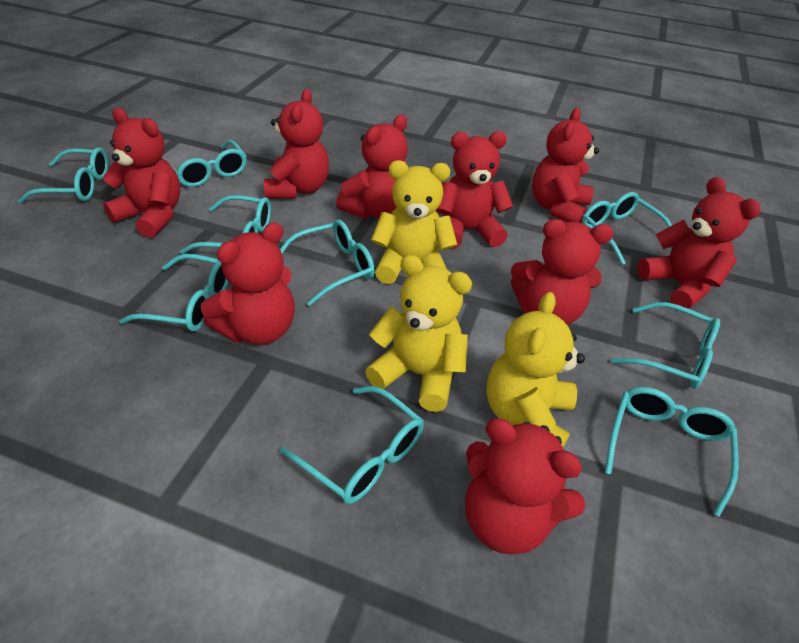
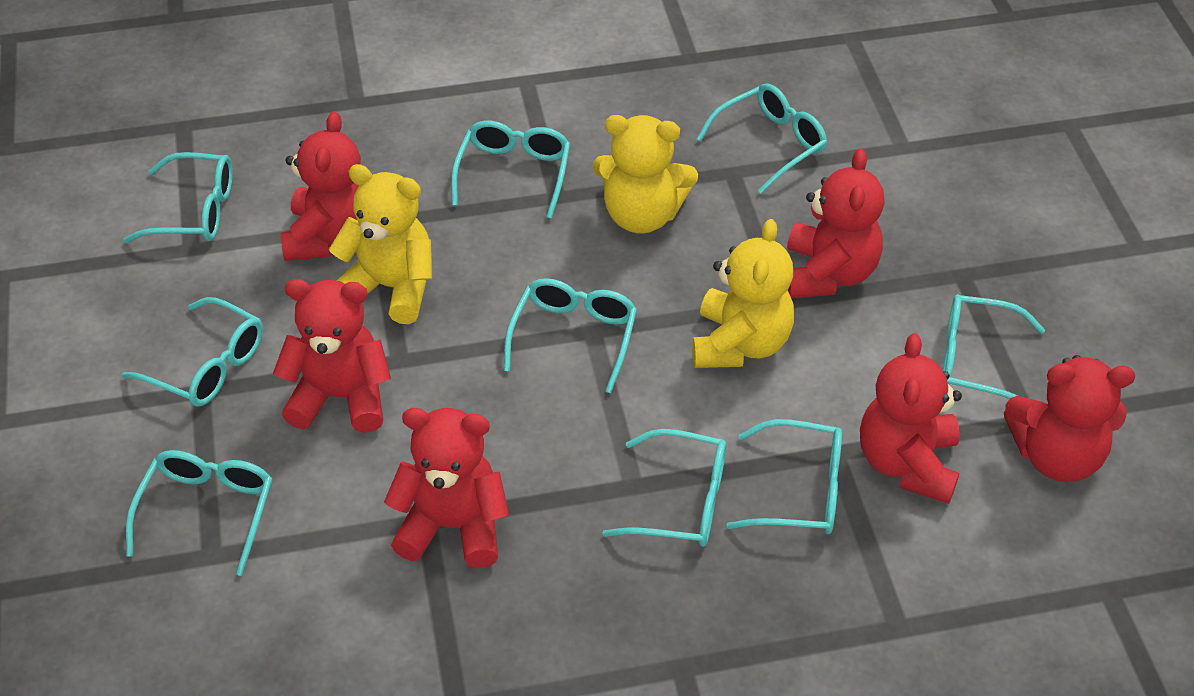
red teddy bear: 9 -> 6

